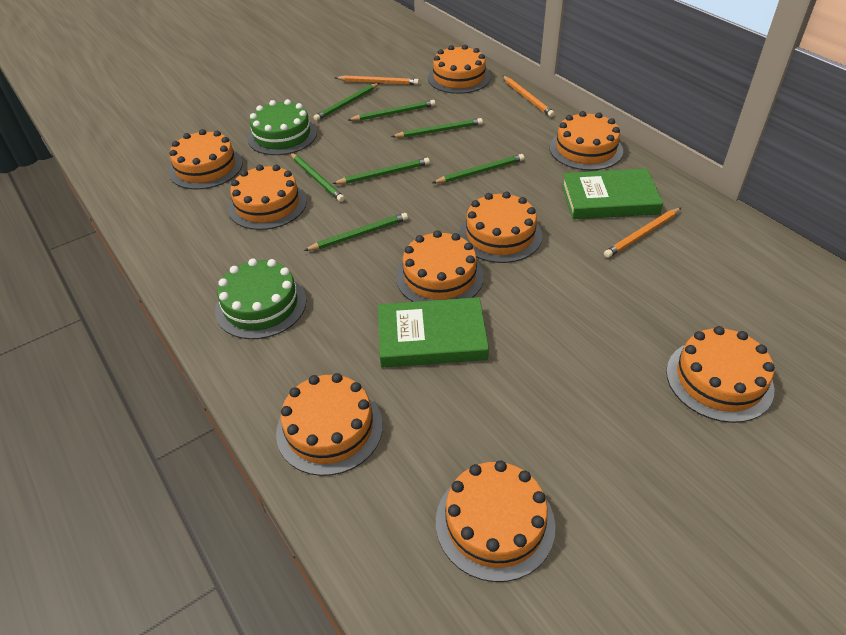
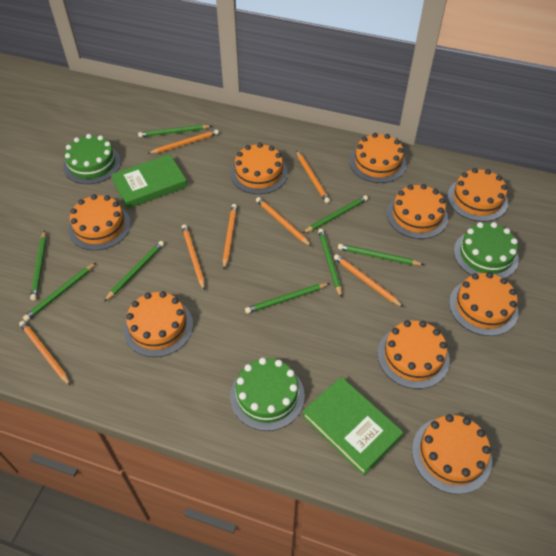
green cake: 2 -> 3
green pencil: 7 -> 8
orange pencil: 3 -> 7

